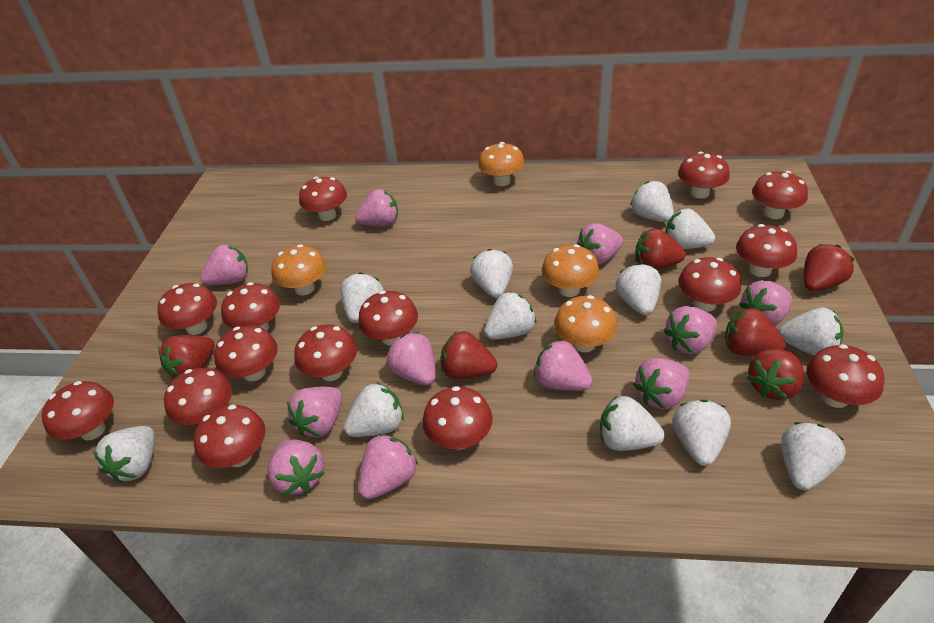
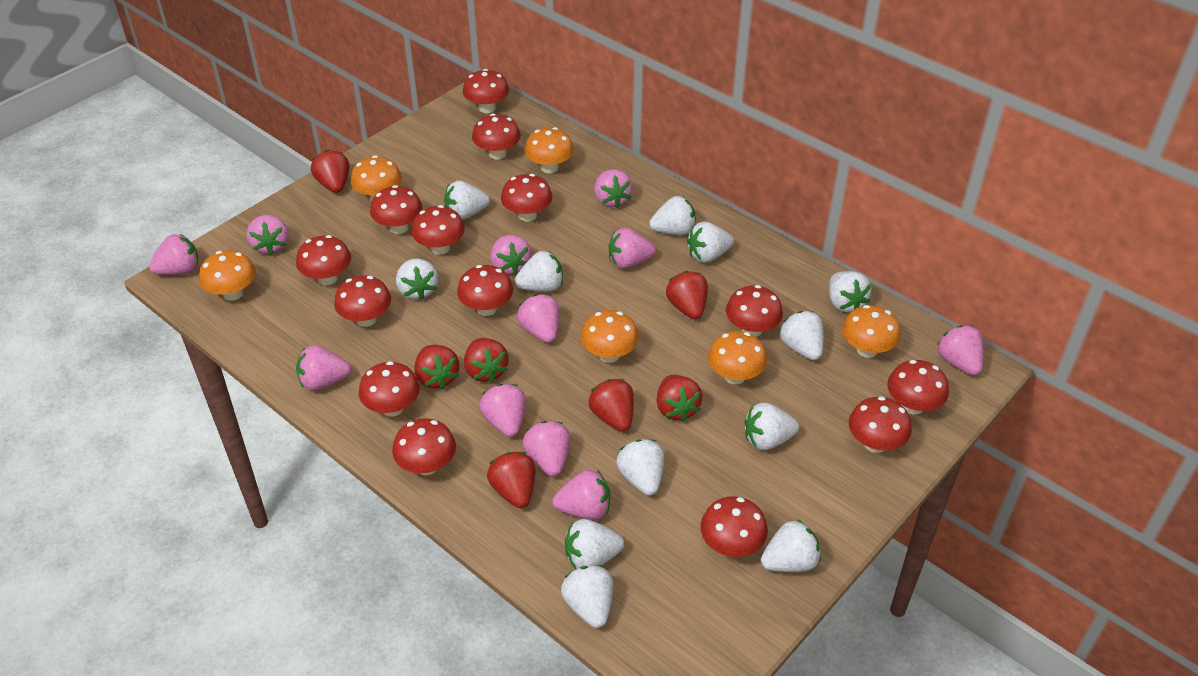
orange mushroom: 4 -> 6
red mushroom: 15 -> 14
red strawberry: 6 -> 7

